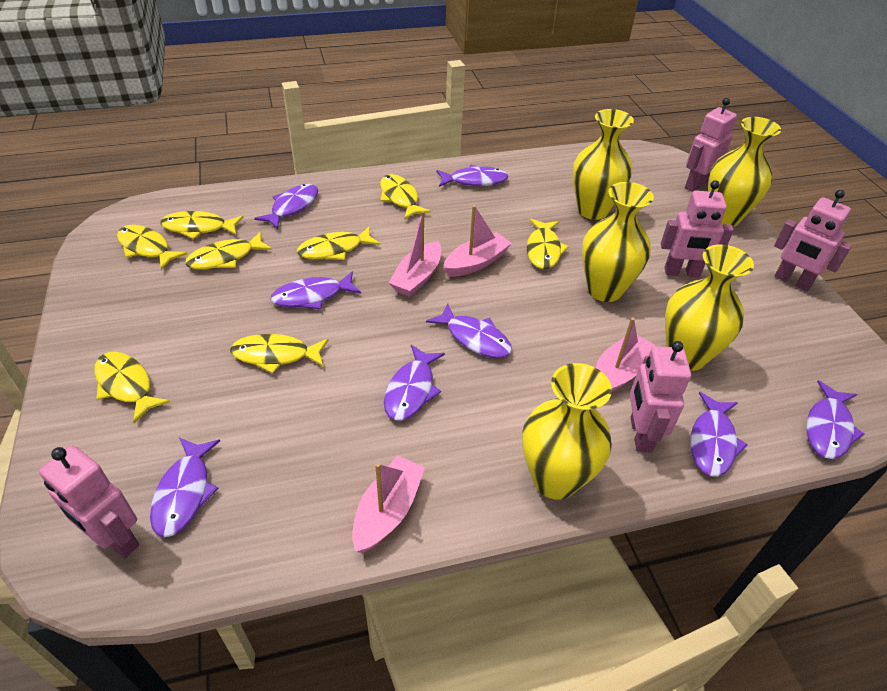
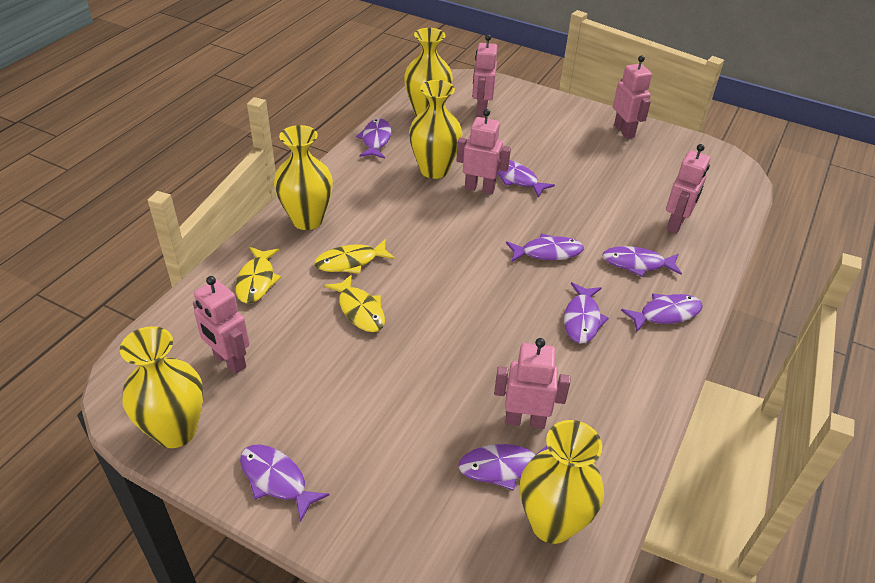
pink boat: 4 -> 0
pink robot: 5 -> 6
yellow fish: 8 -> 3

